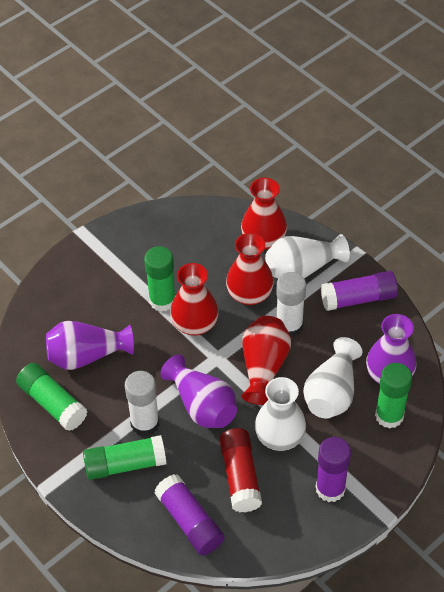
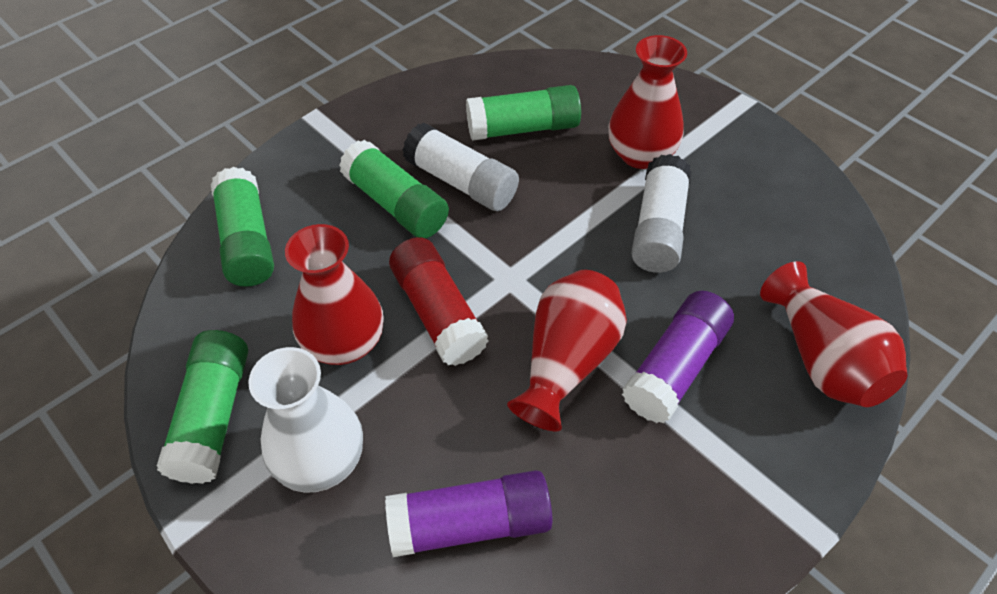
purple glue stick: 3 -> 2
purple vase: 3 -> 0
white vase: 3 -> 1

